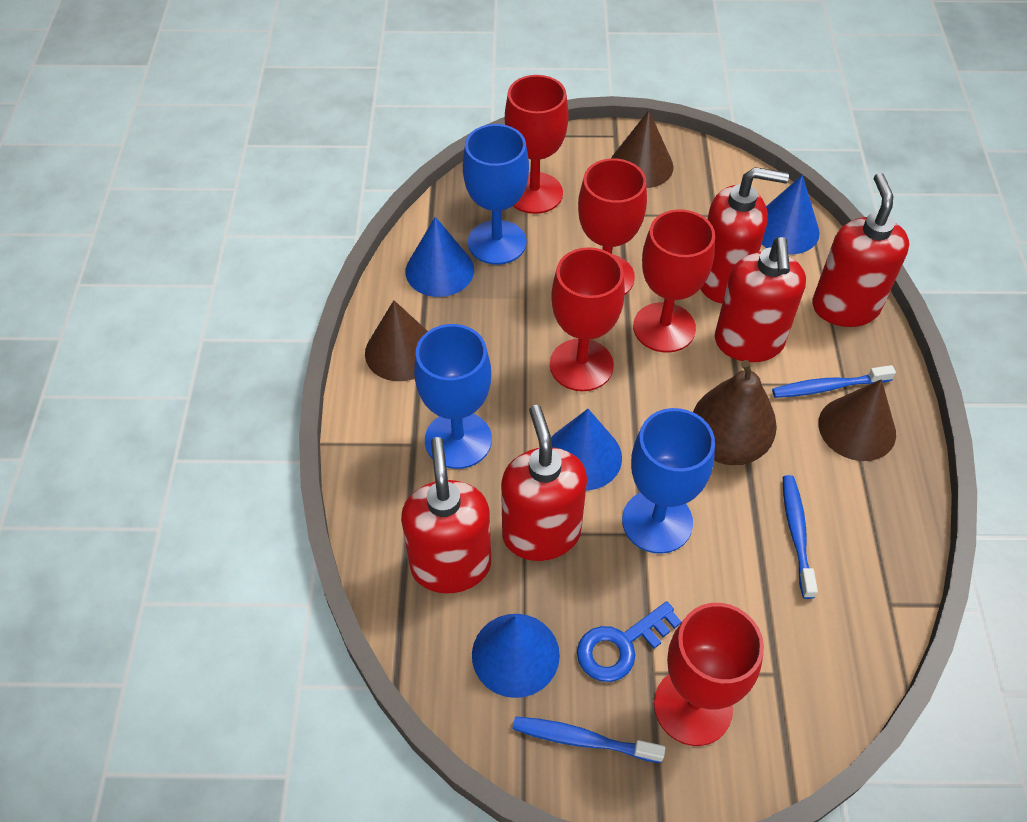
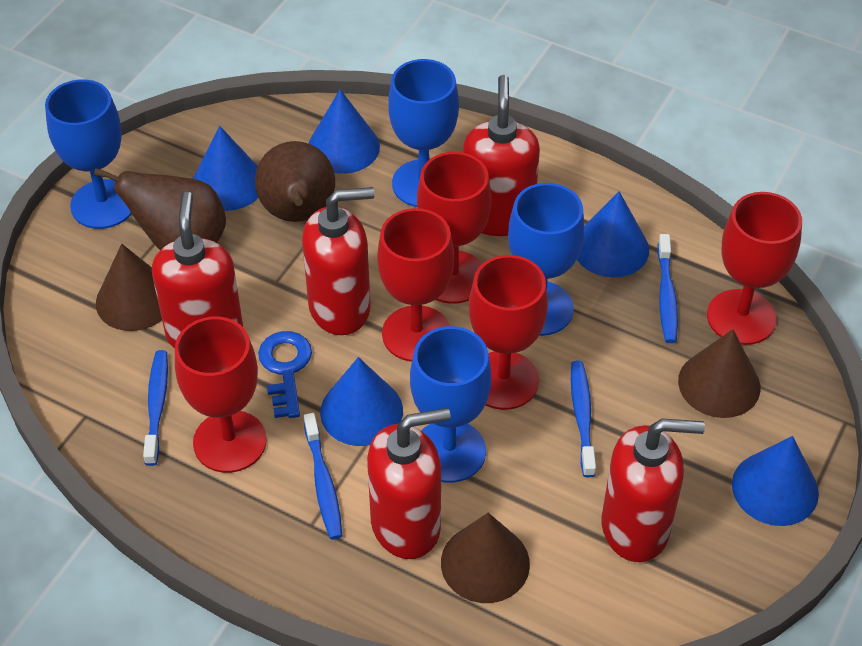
blue cone: 4 -> 5
blue goblet: 3 -> 4
blue toothbrush: 3 -> 4
brown pear: 1 -> 2

